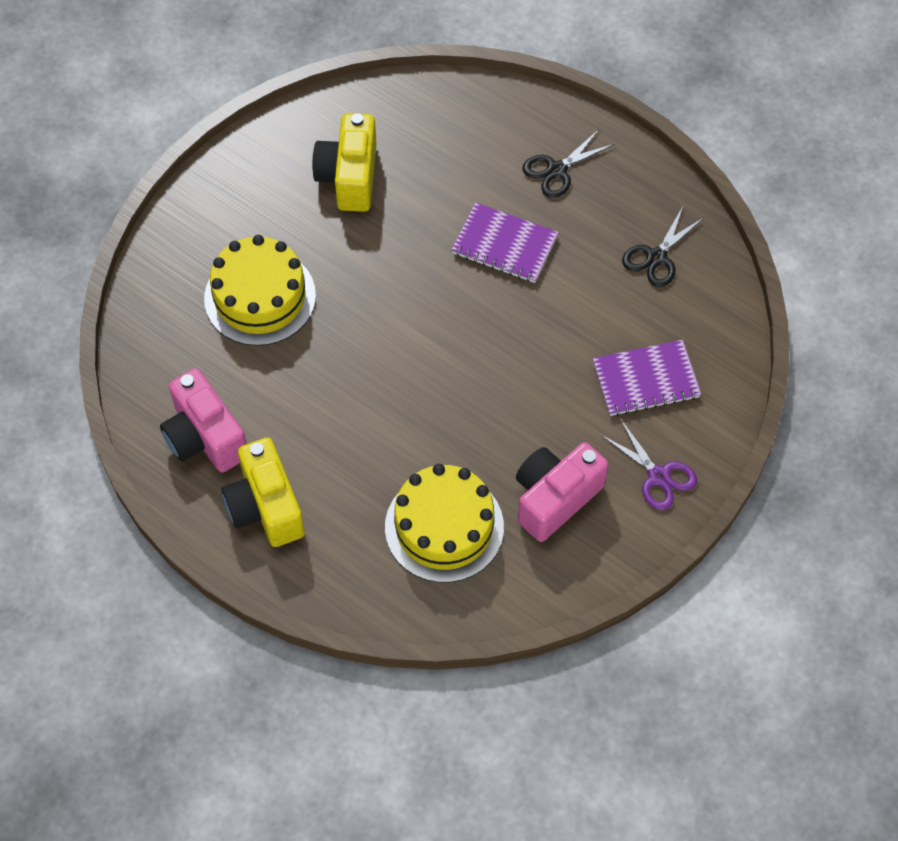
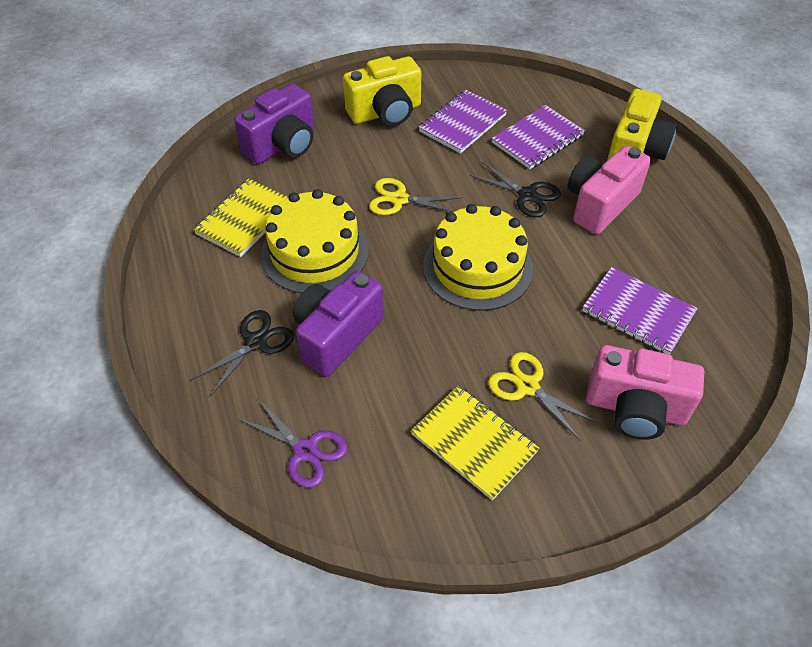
purple camera: 0 -> 2
purple notebook: 2 -> 3
yellow notebook: 0 -> 2
yellow scissors: 0 -> 2

